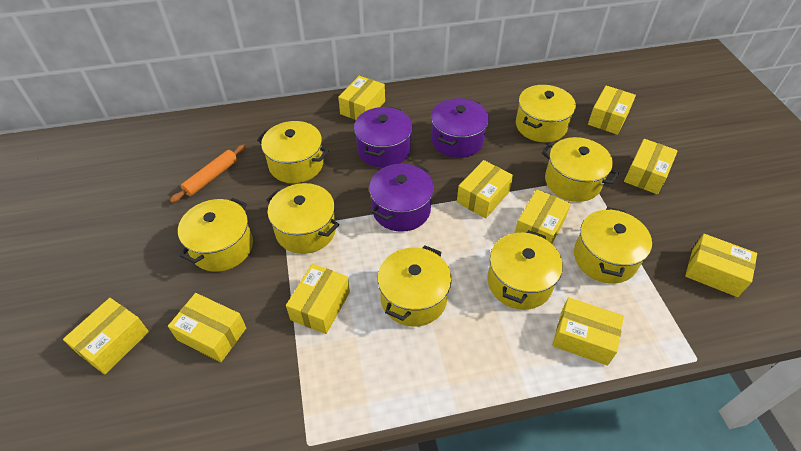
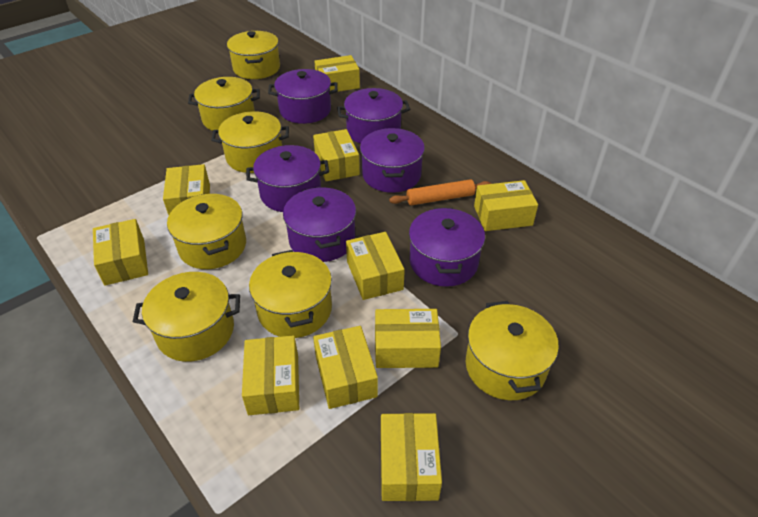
purple pot: 3 -> 6
yellow pot: 8 -> 7

